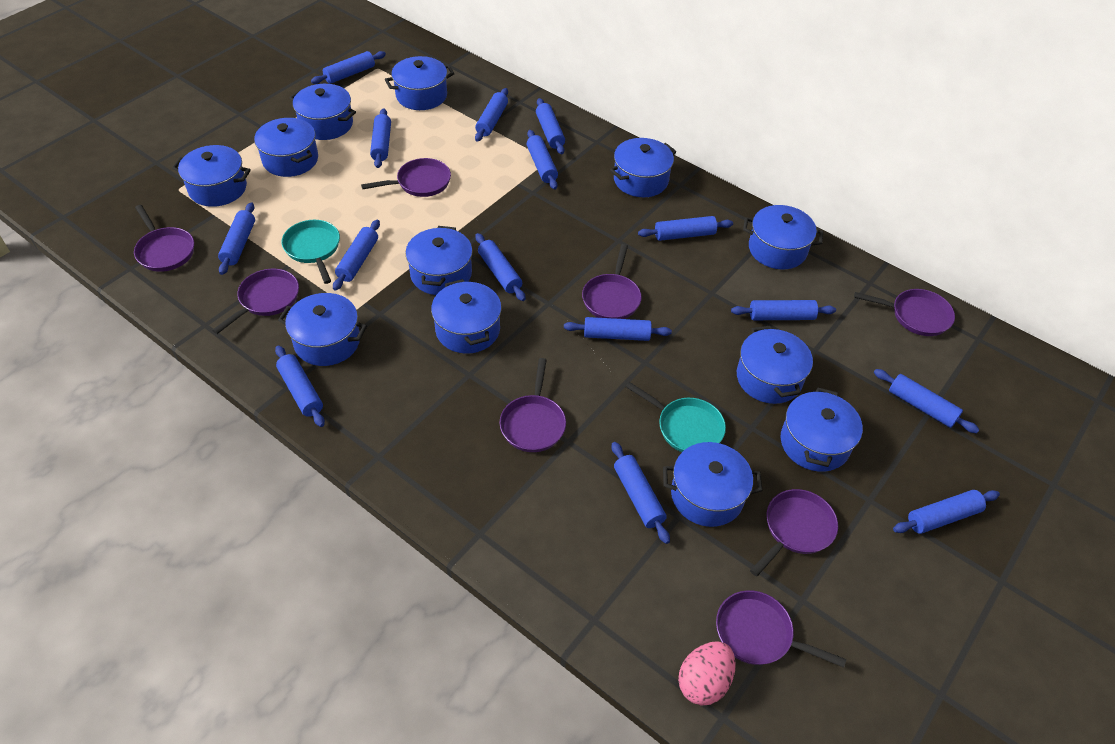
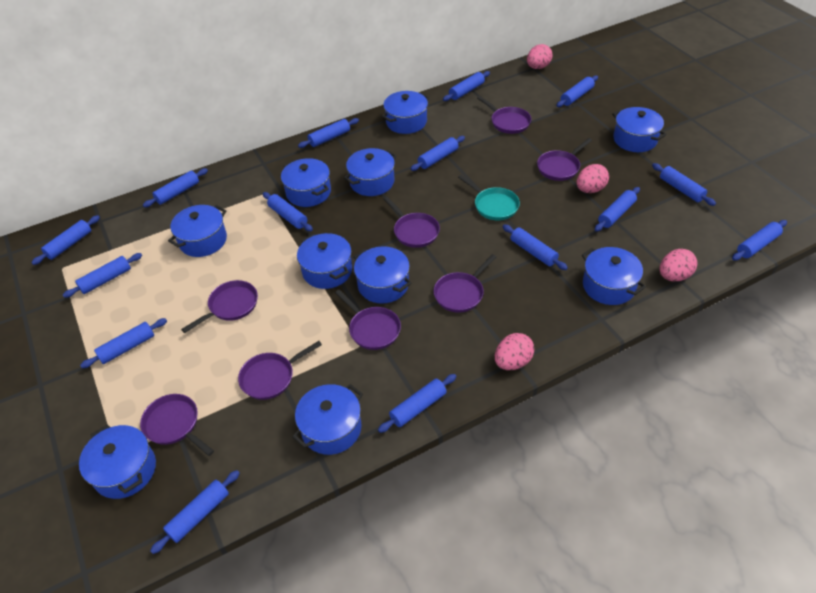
blue pot: 12 -> 10
pink egg: 1 -> 4
turquoise pan: 2 -> 1

